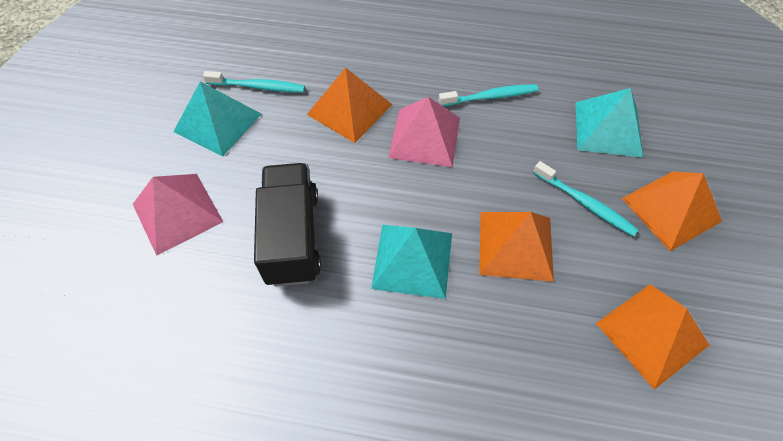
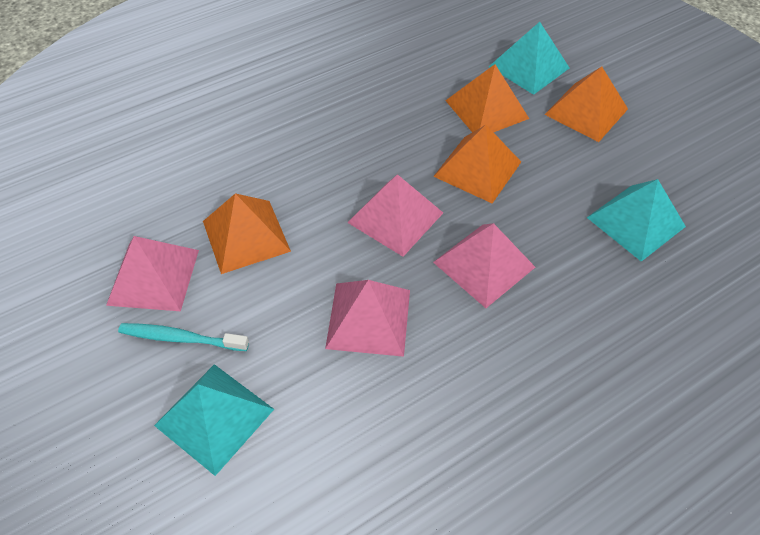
black truck: 1 -> 0
pink pyramid: 2 -> 4
turquoise toothbrush: 3 -> 1

